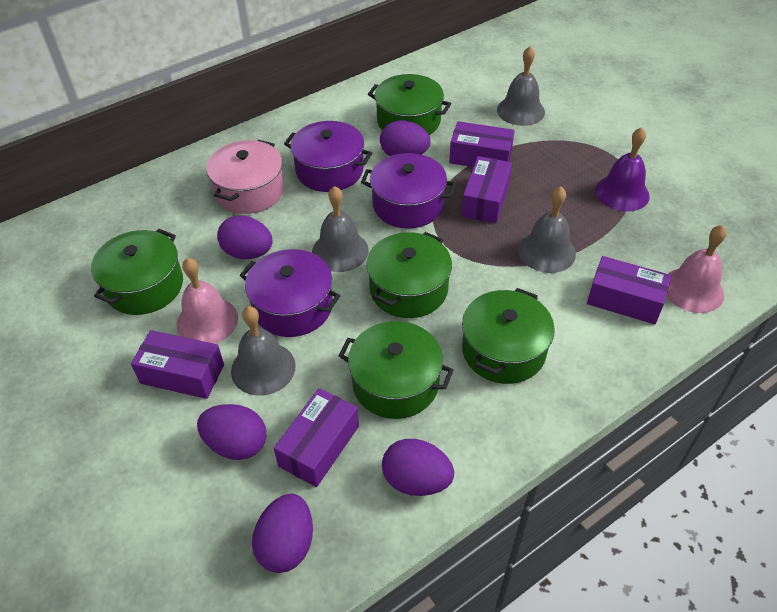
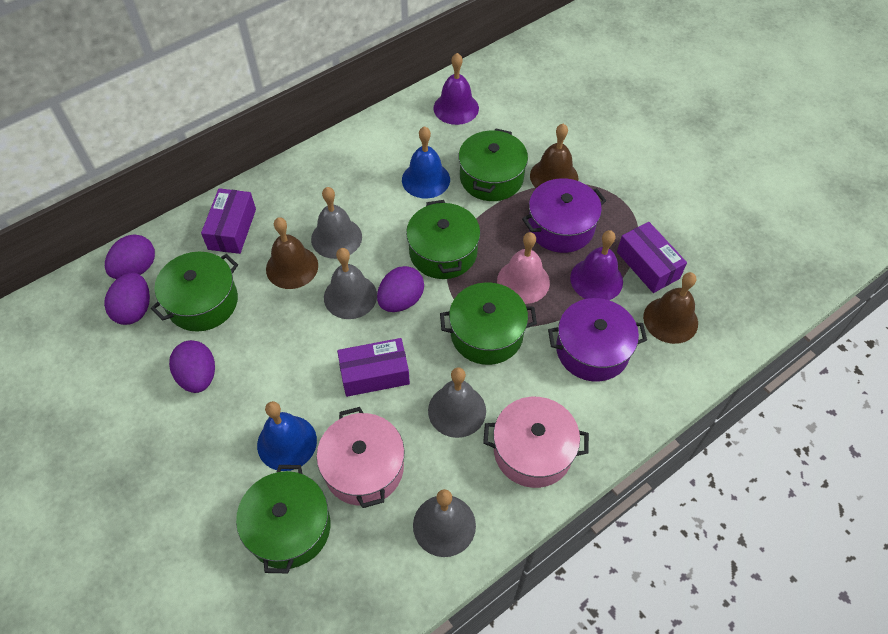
blue bell: 0 -> 2
brown bell: 0 -> 3
pink bell: 2 -> 1
pink pot: 1 -> 2
purple bell: 1 -> 2
purple box: 5 -> 3
purple egg: 5 -> 4
purple pot: 3 -> 2

